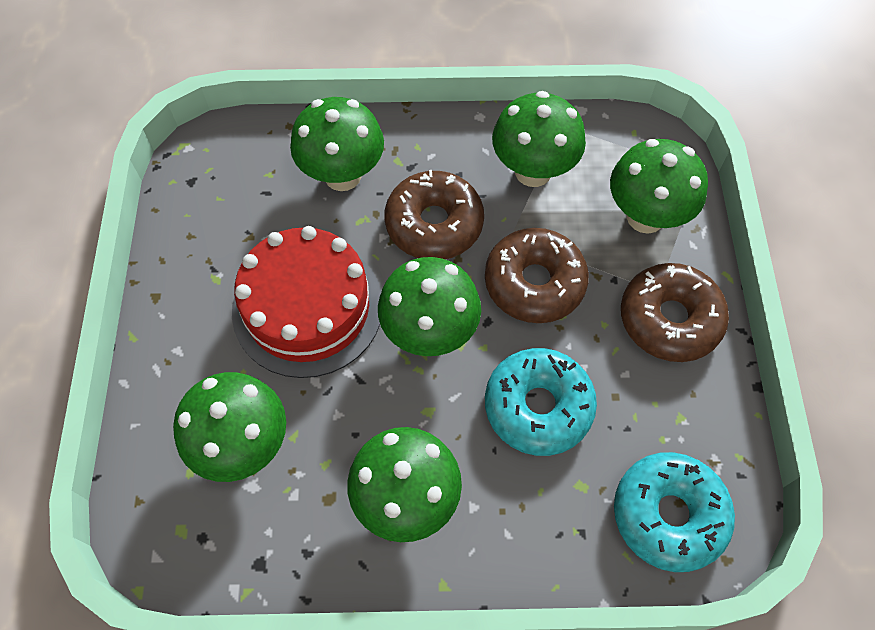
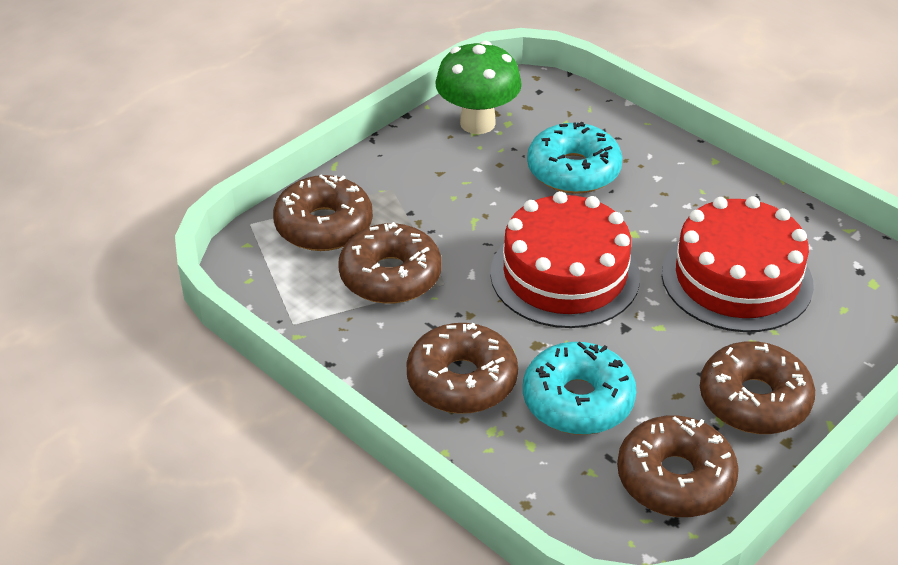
brown donut: 3 -> 5
green mushroom: 6 -> 1
red cake: 1 -> 2

